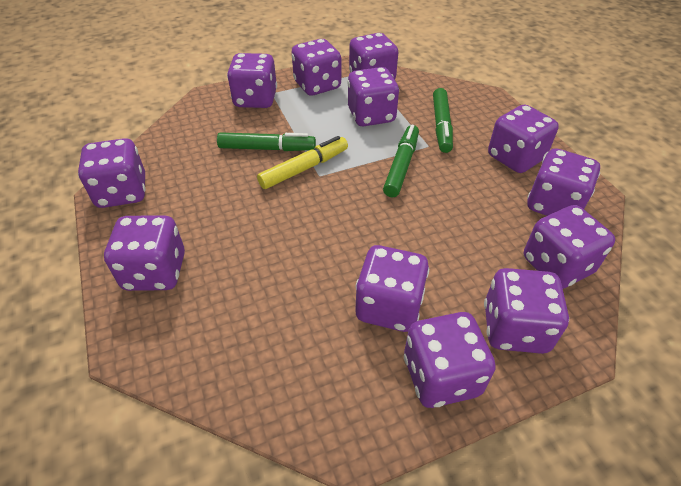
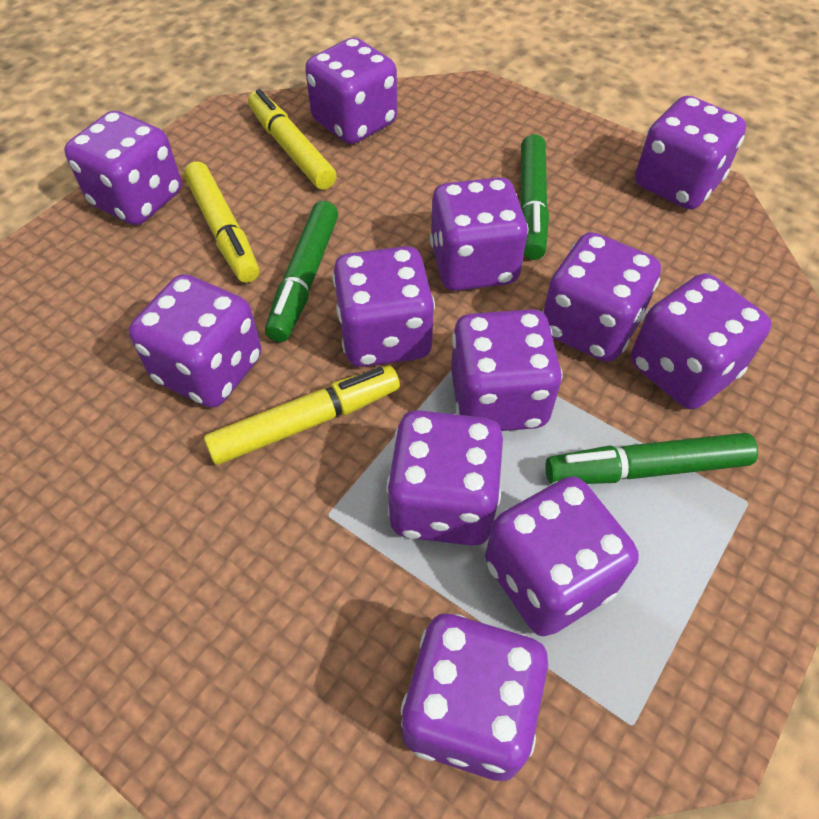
yellow marker: 1 -> 3

